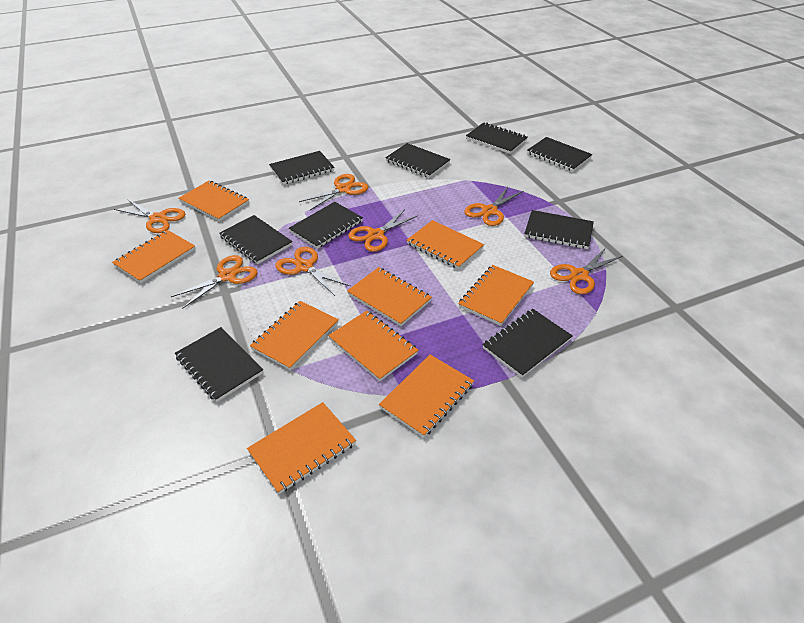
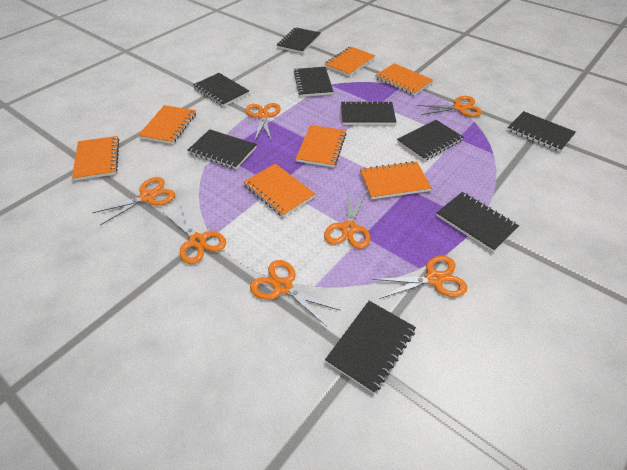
orange notebook: 9 -> 7

